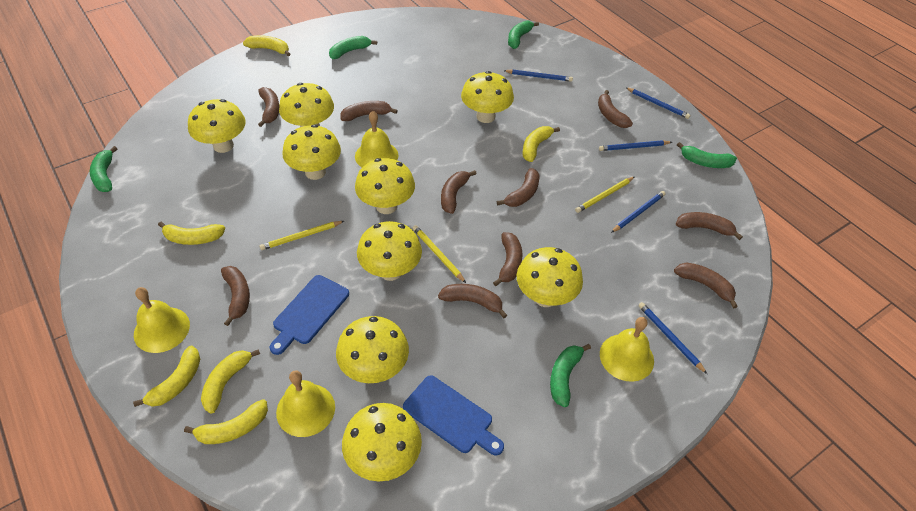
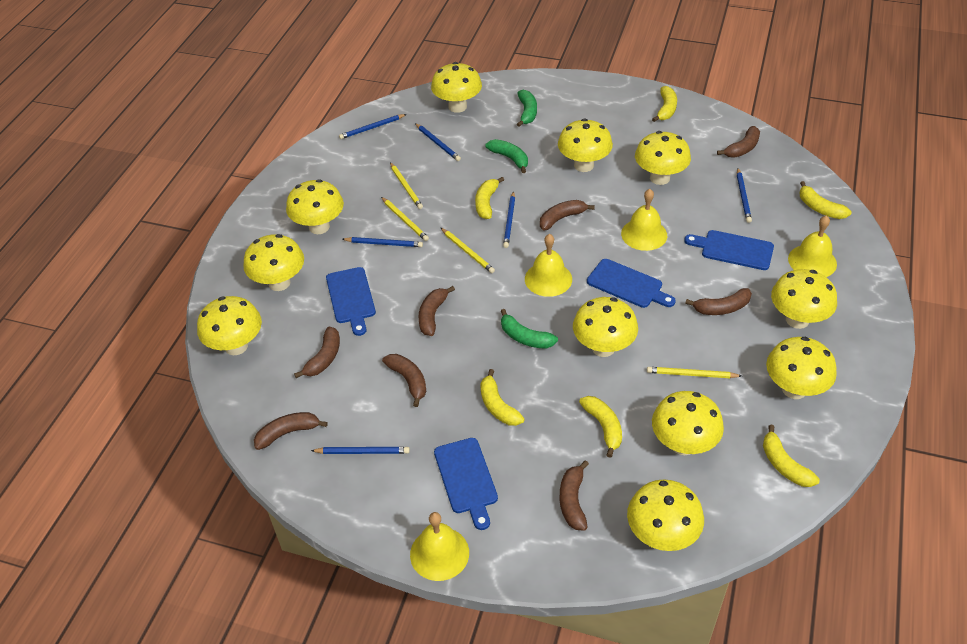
blue cutting board: 2 -> 4
blue pencil: 5 -> 6
brown banana: 10 -> 8
green banana: 5 -> 3
yellow mushroom: 9 -> 11
yellow pencil: 3 -> 4

